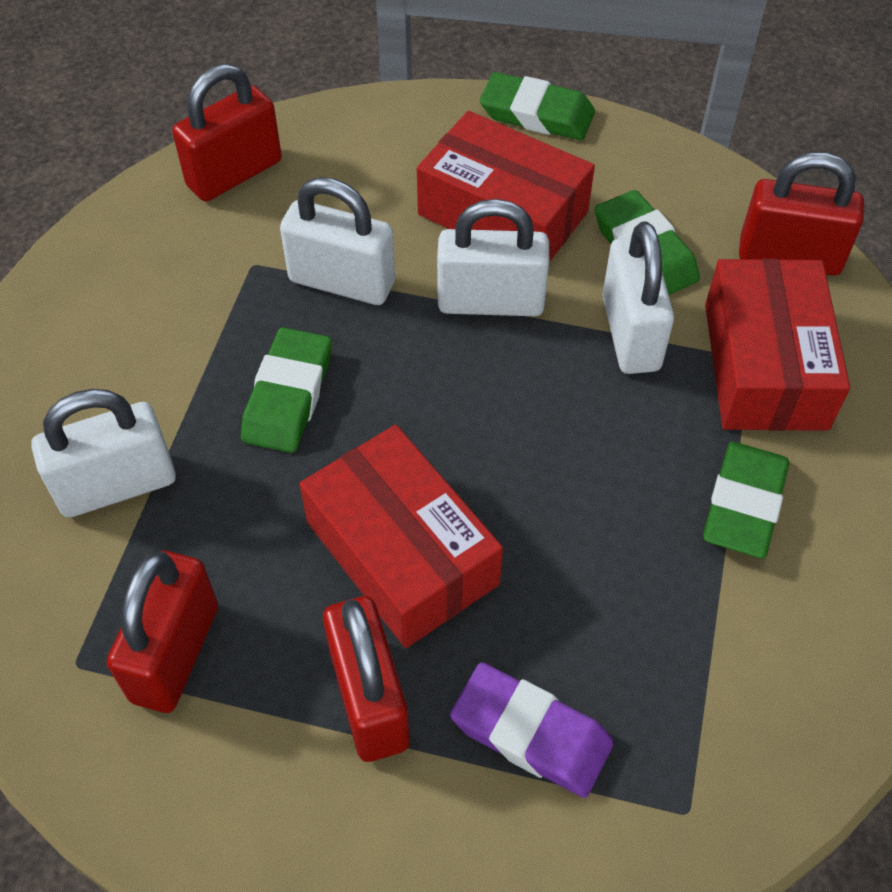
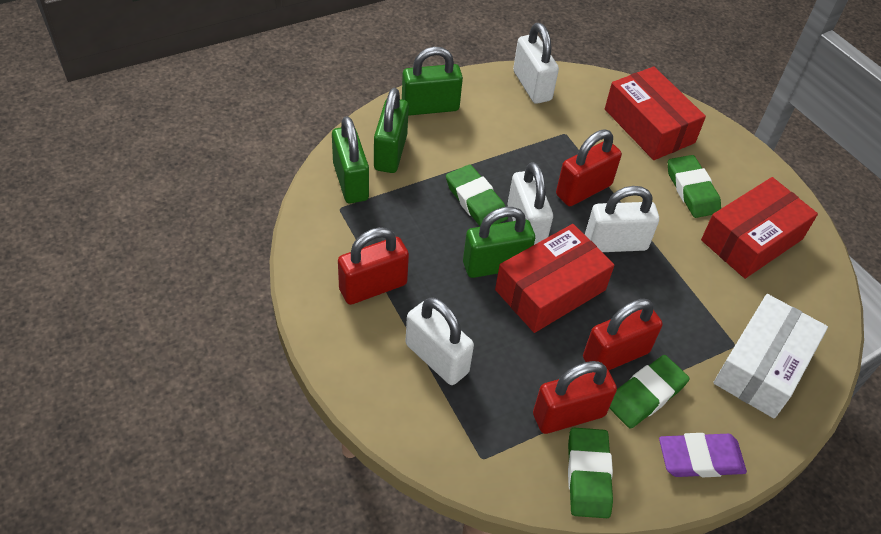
green padlock: 0 -> 4
white box: 0 -> 1

